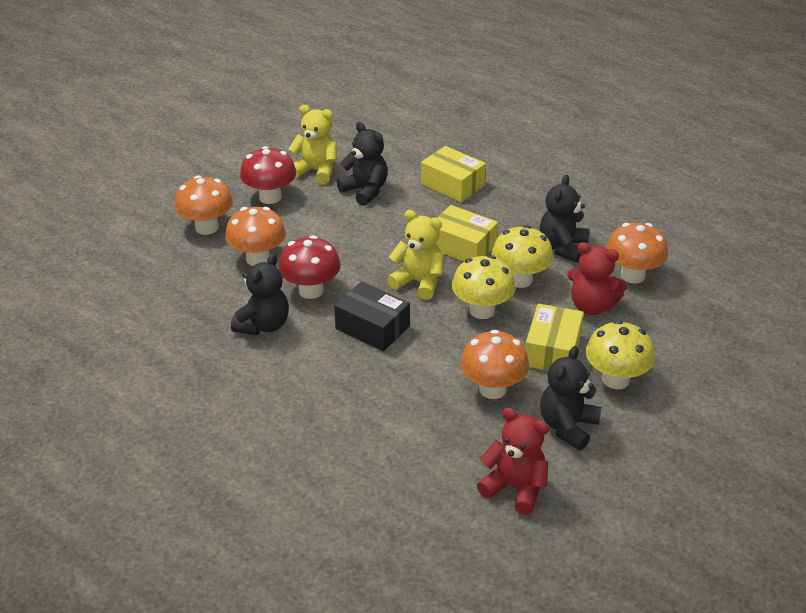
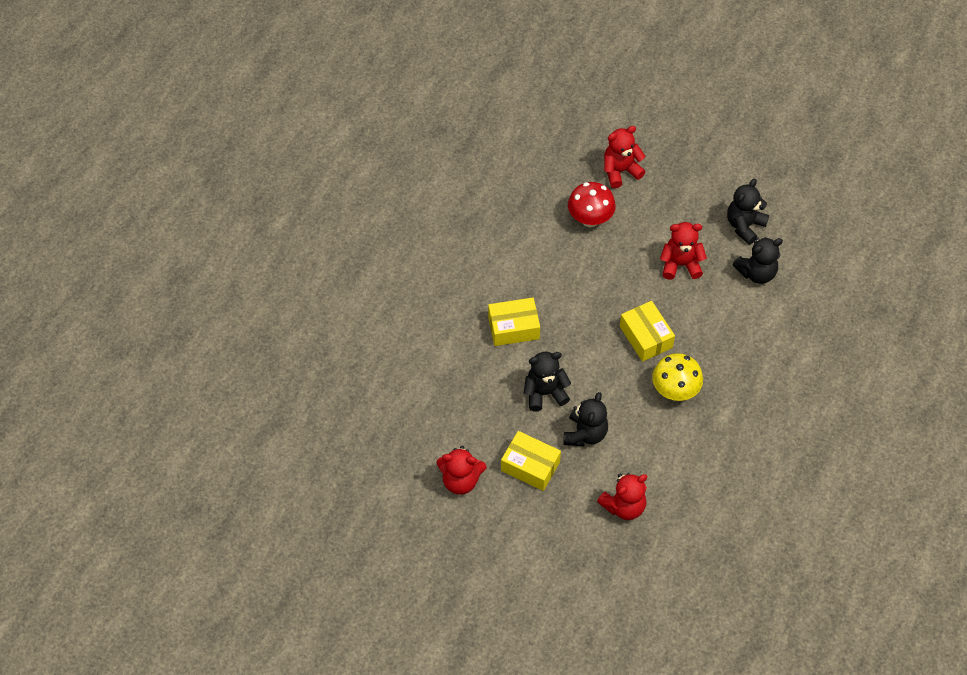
black box: 1 -> 0
orange mushroom: 4 -> 0
red mushroom: 2 -> 1
red teddy bear: 2 -> 4
yellow mushroom: 3 -> 1
yellow teddy bear: 2 -> 0

